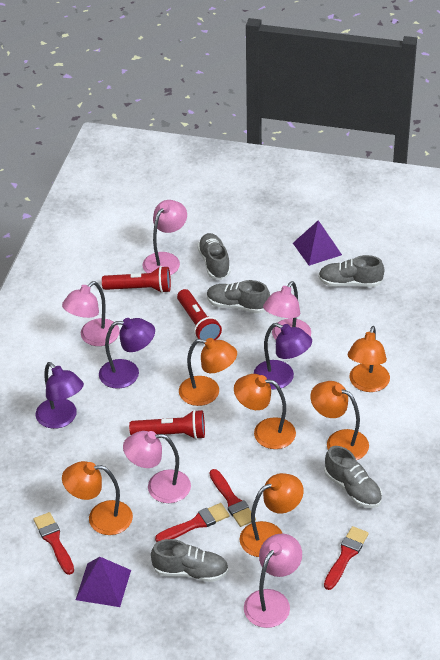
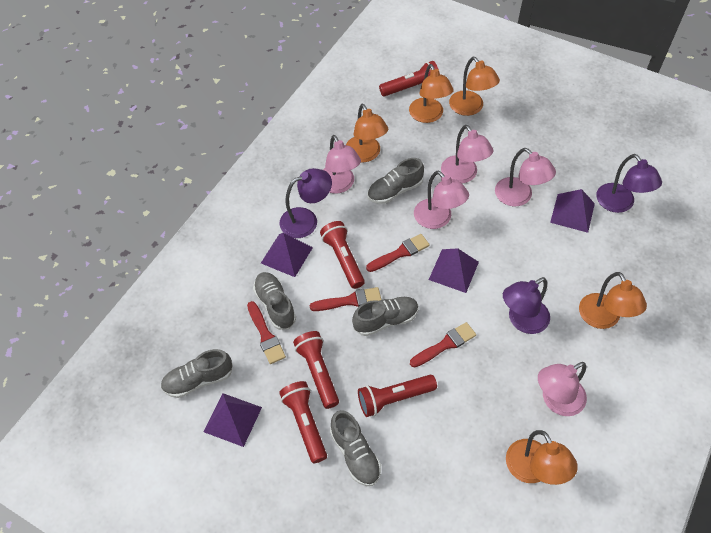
orange lamp: 6 -> 5
purple pyramid: 2 -> 4
red flashlight: 3 -> 5

